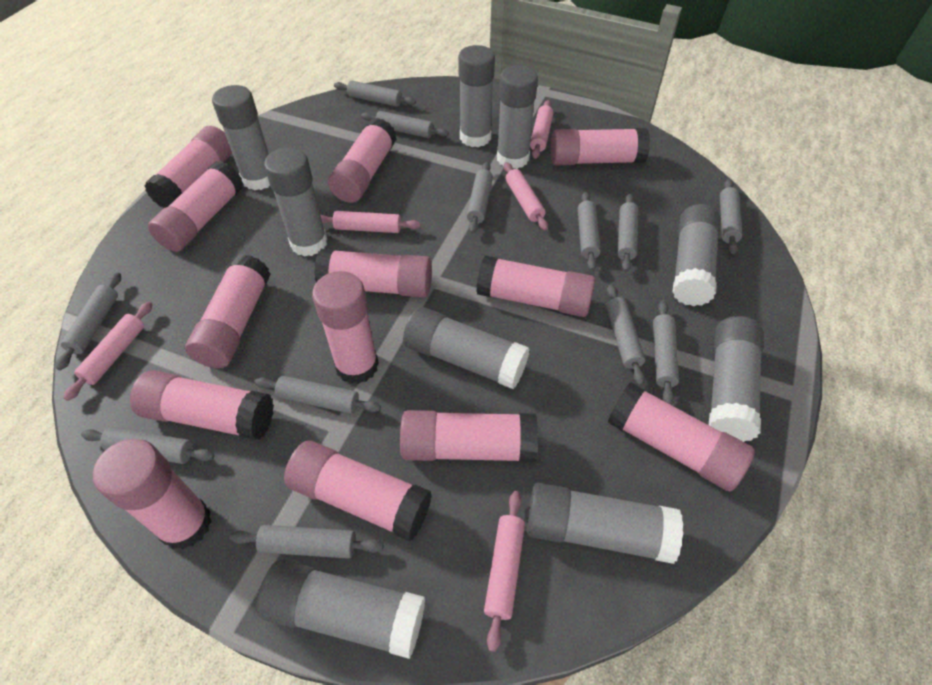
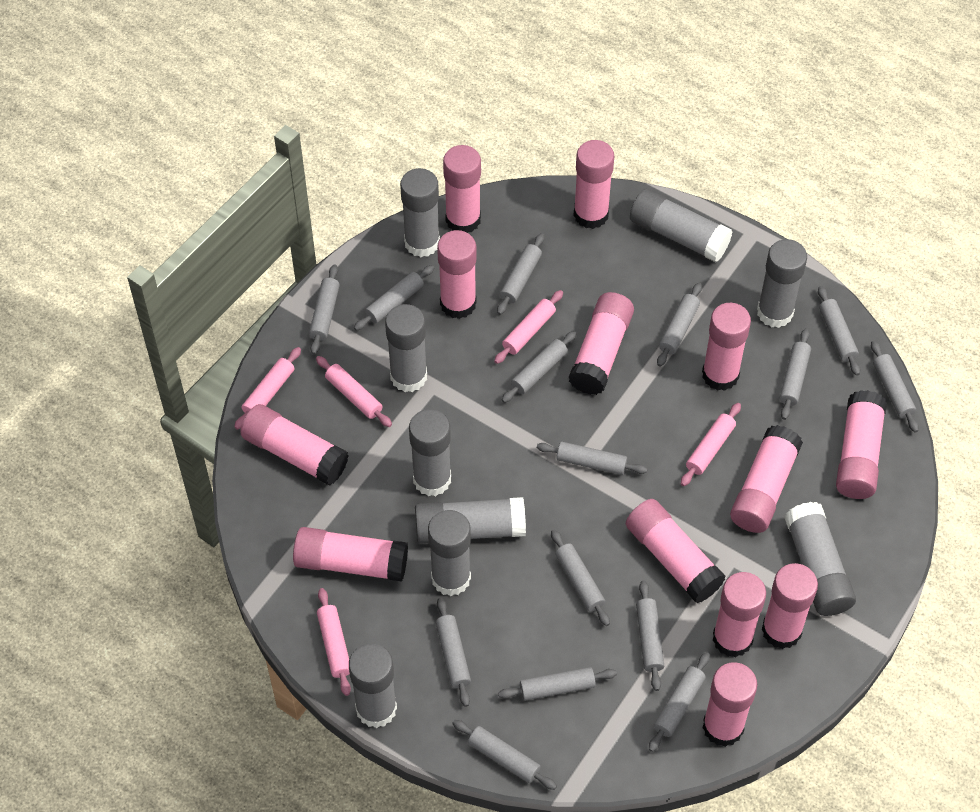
grey rolling pin: 12 -> 15

